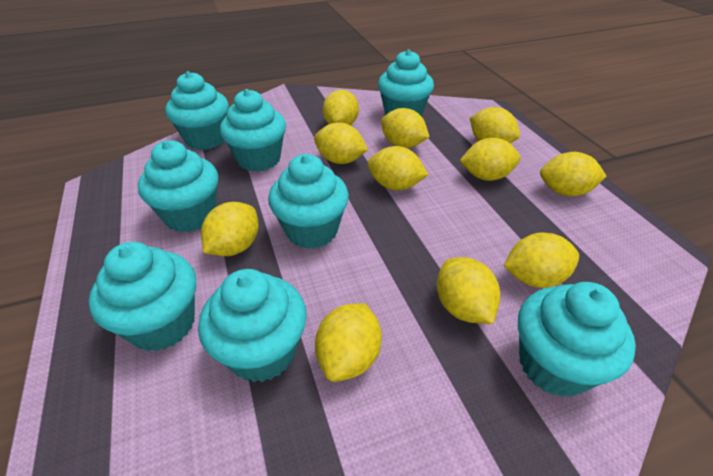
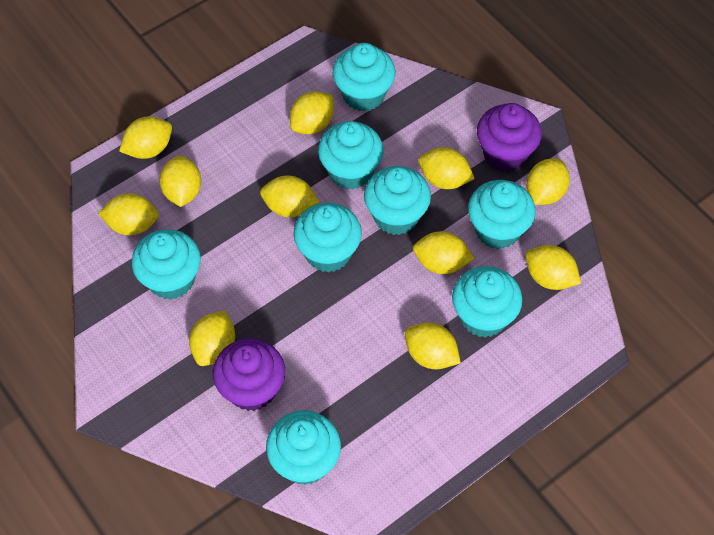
purple cupcake: 0 -> 2

